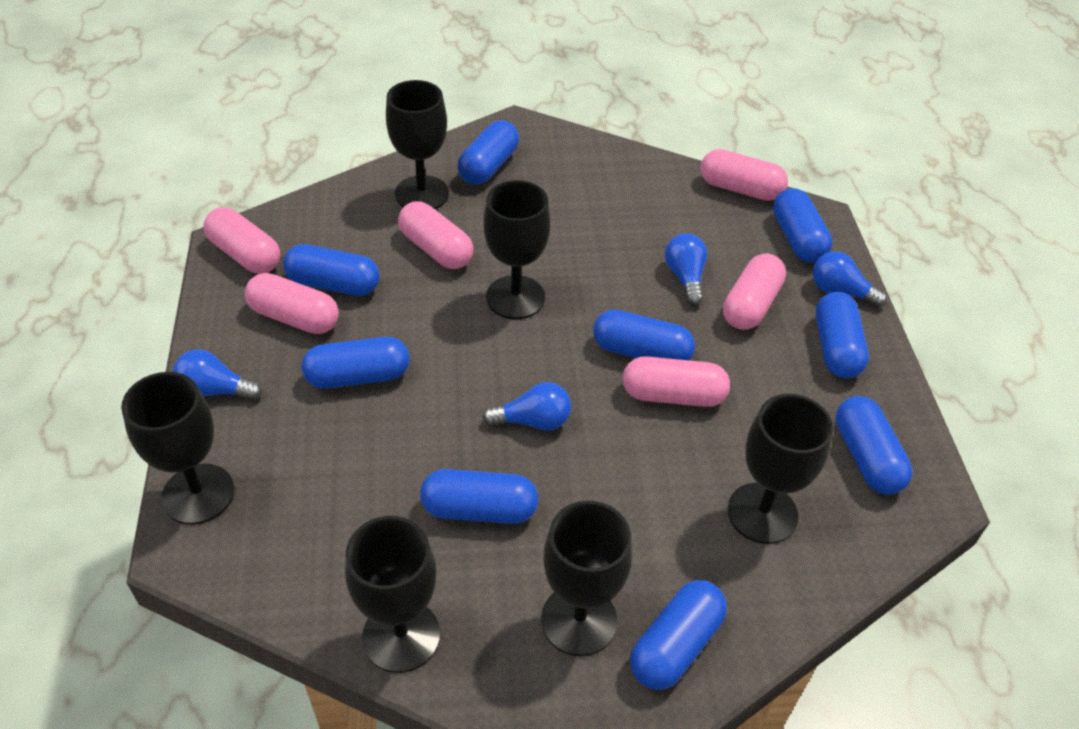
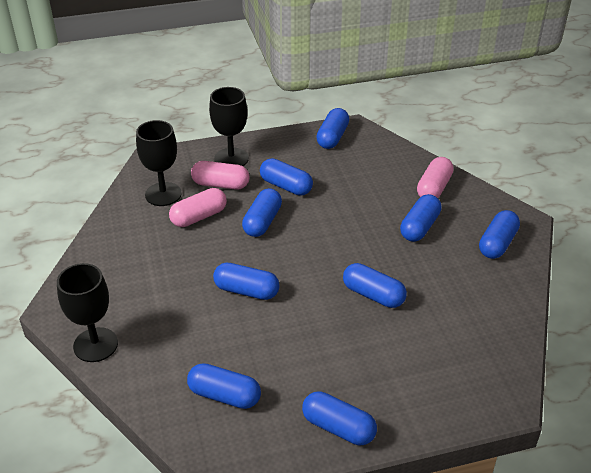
black goblet: 6 -> 3
blue light bulb: 4 -> 0
pink capsule: 6 -> 3

